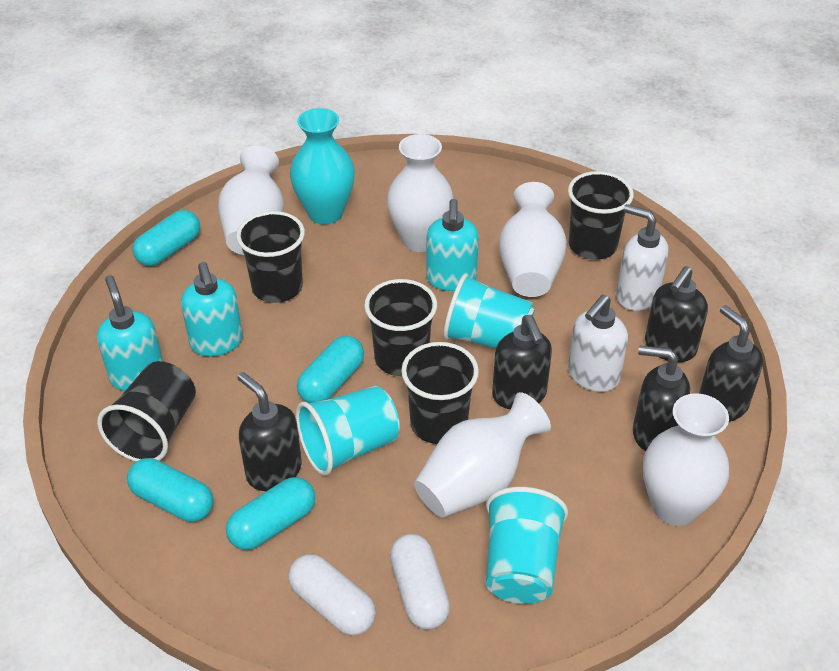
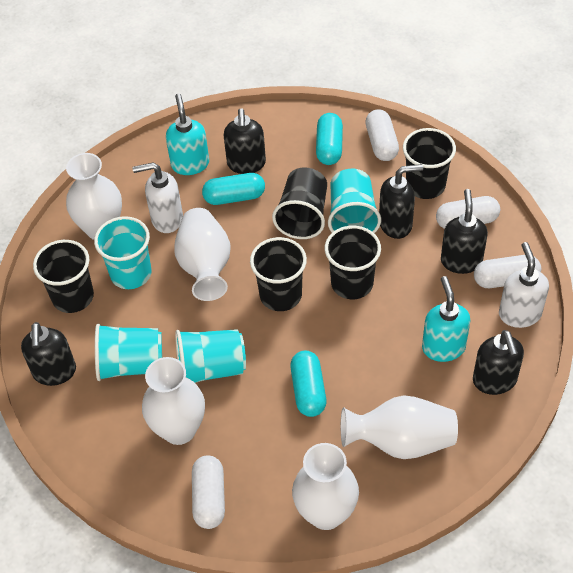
turquoise capsule: 4 -> 3
turquoise cup: 3 -> 4
turquoise soap dispenser: 3 -> 2
turquoise vase: 1 -> 0
white capsule: 2 -> 4

